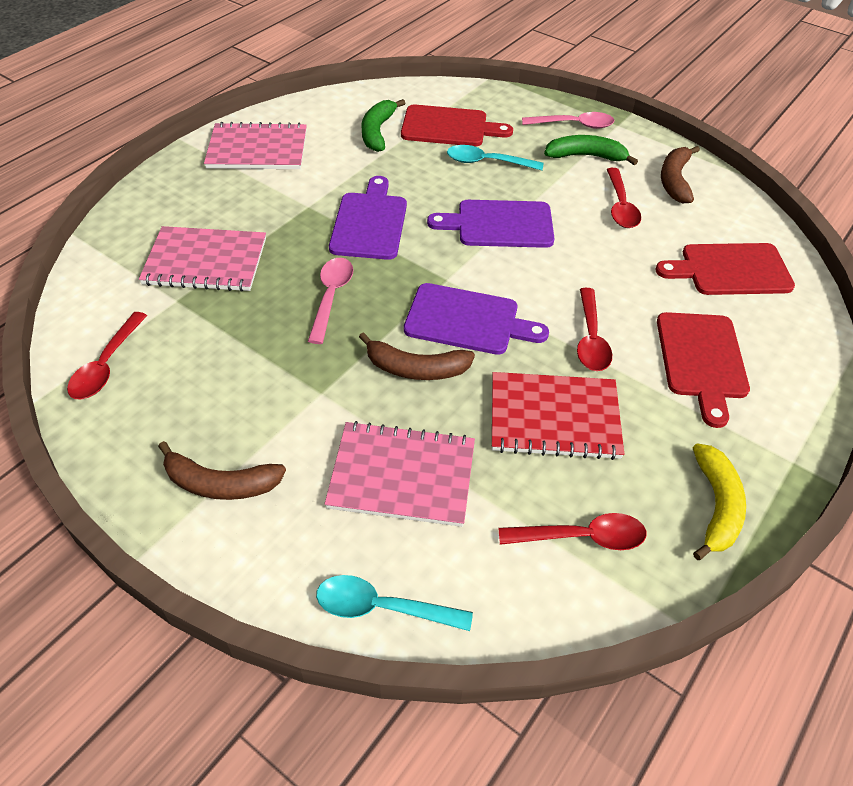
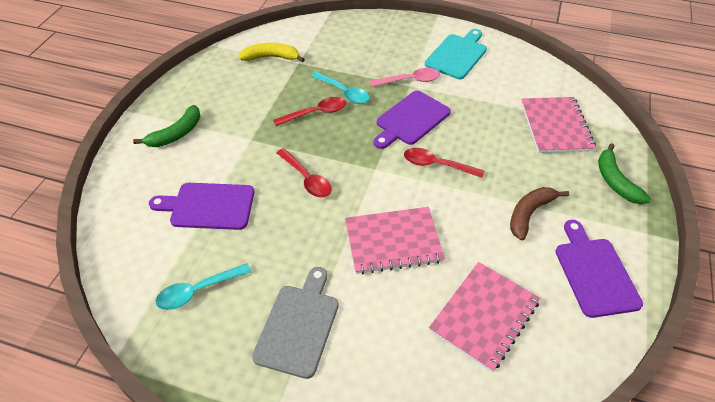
brown banana: 3 -> 1
grey cutting board: 0 -> 1
pink spoon: 2 -> 1
red cutting board: 3 -> 0
red notebook: 1 -> 0
red spoon: 4 -> 3
turquoise cutting board: 0 -> 1

